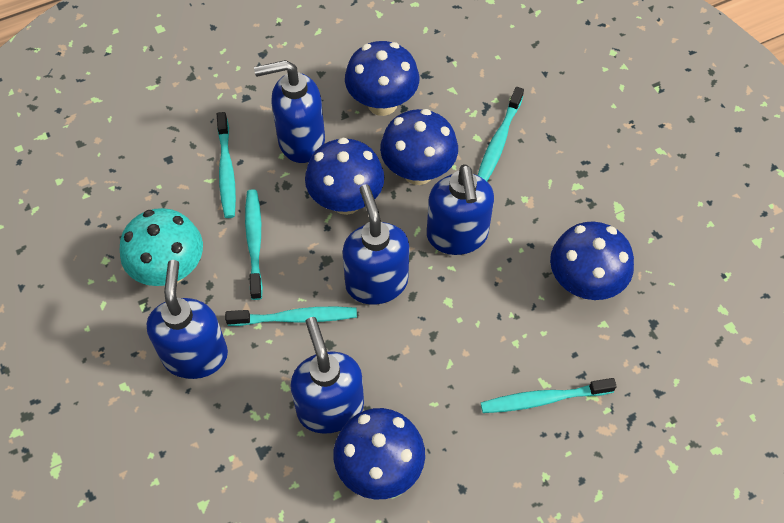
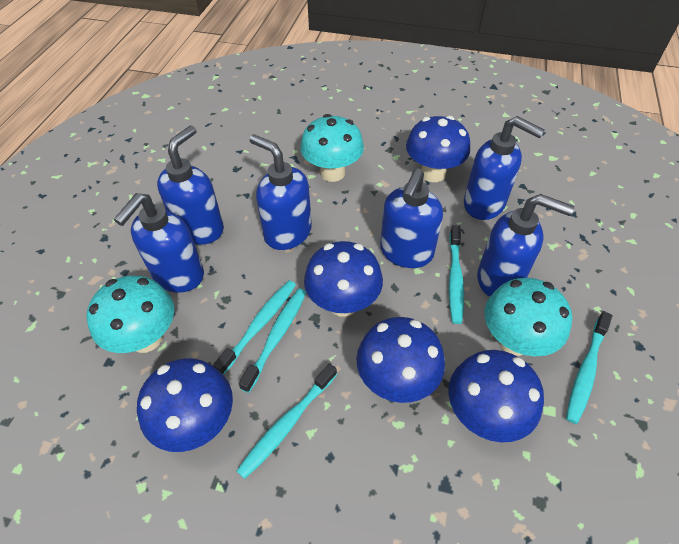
blue soap dispenser: 5 -> 6
turquoise mushroom: 1 -> 3

